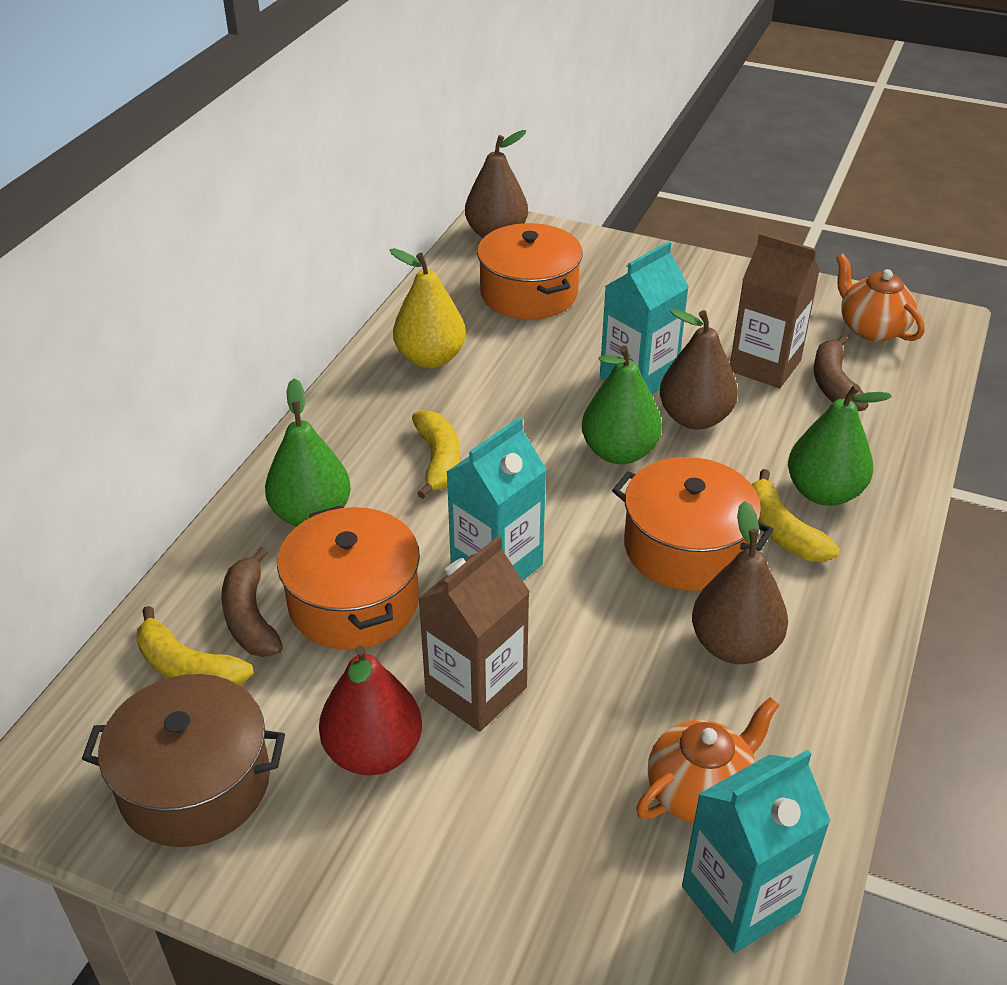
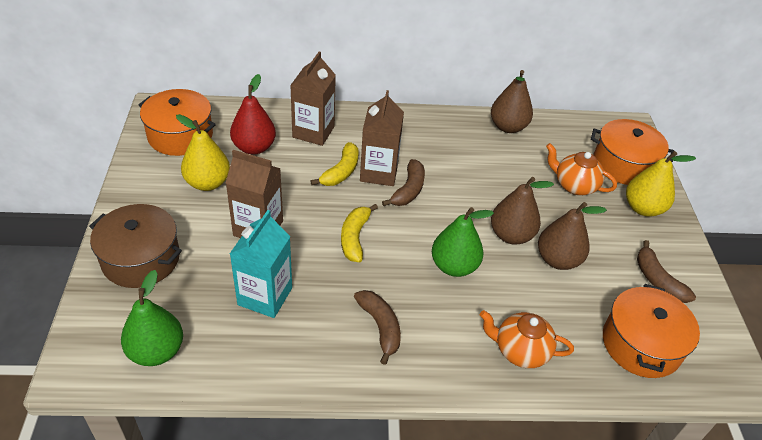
brown banana: 2 -> 3
brown carton: 2 -> 3
green pear: 3 -> 2
turquoise carton: 3 -> 1
yellow banana: 3 -> 2
yellow pear: 1 -> 2

